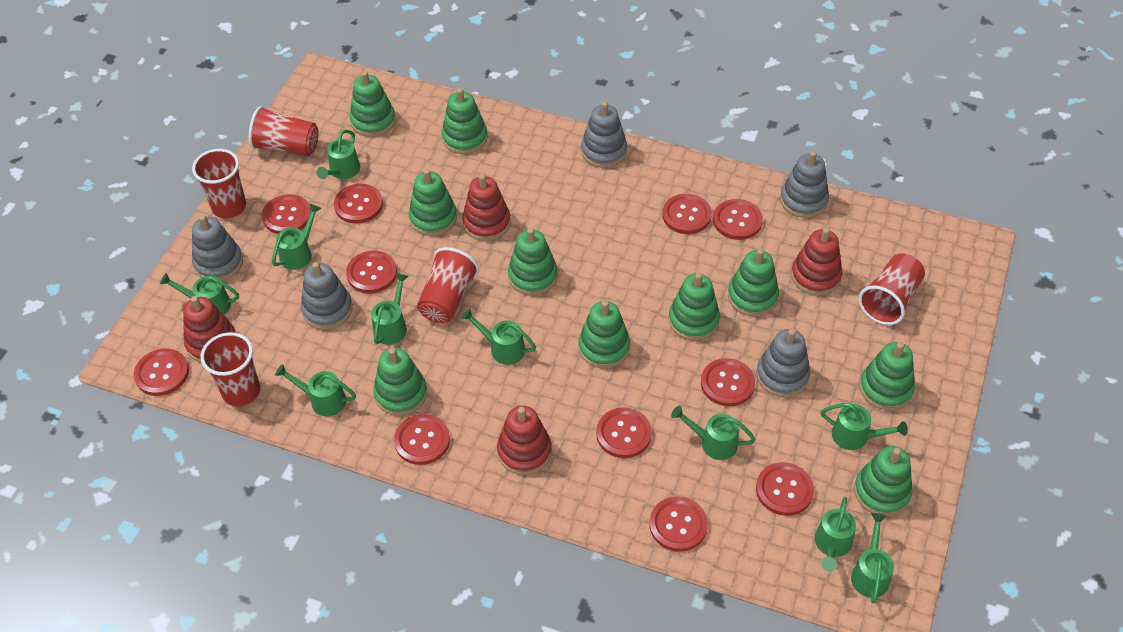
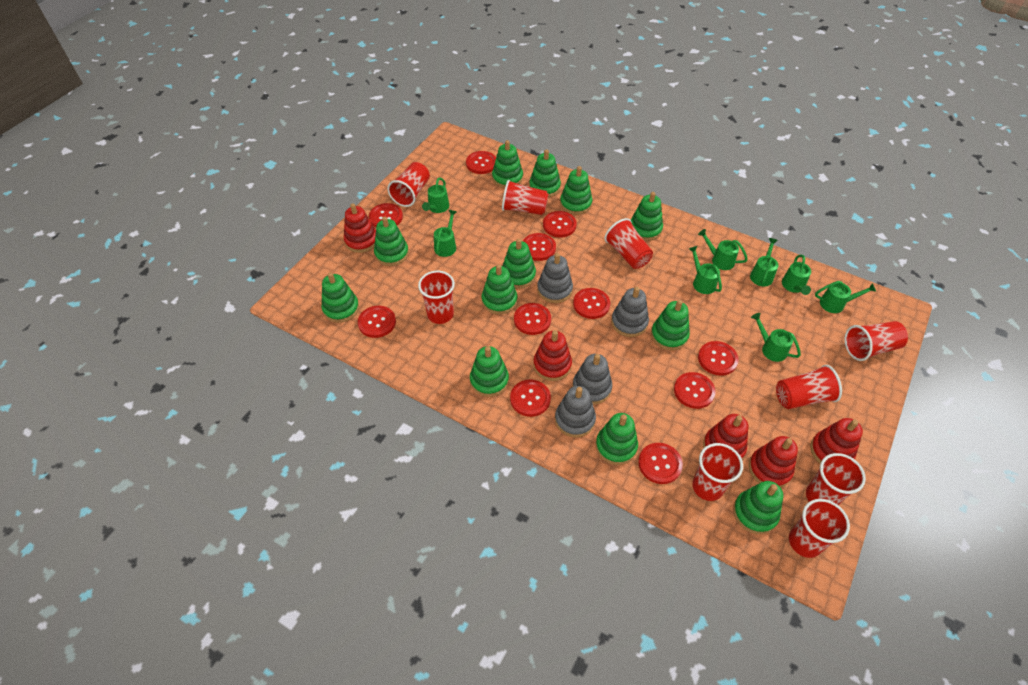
green stacking toy: 10 -> 12
green watering can: 10 -> 8
grey stacking toy: 5 -> 4
red cup: 5 -> 9
red stacking toy: 4 -> 5

